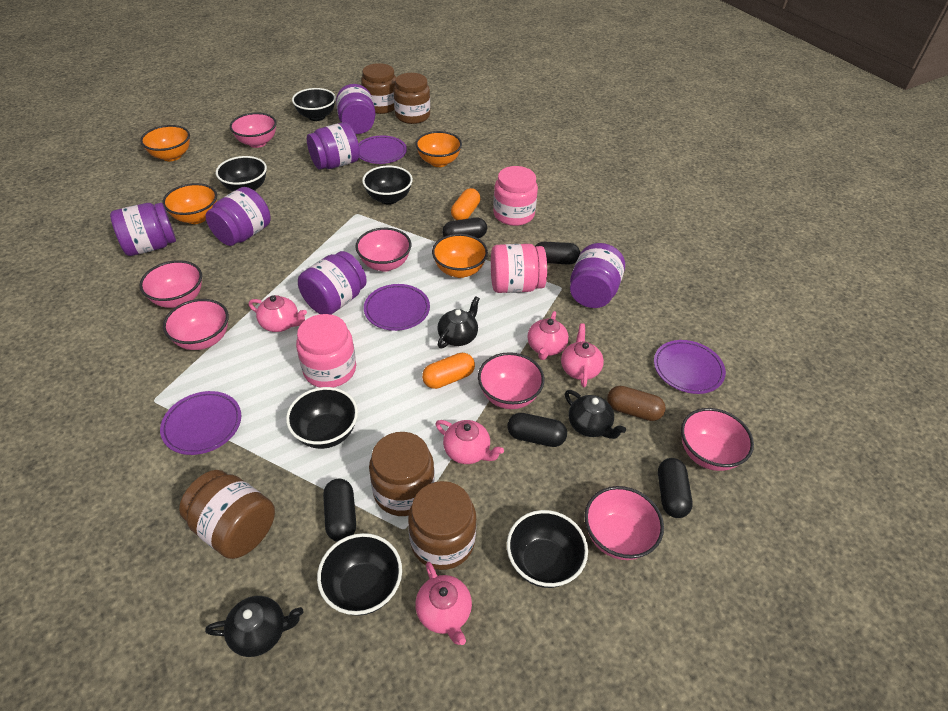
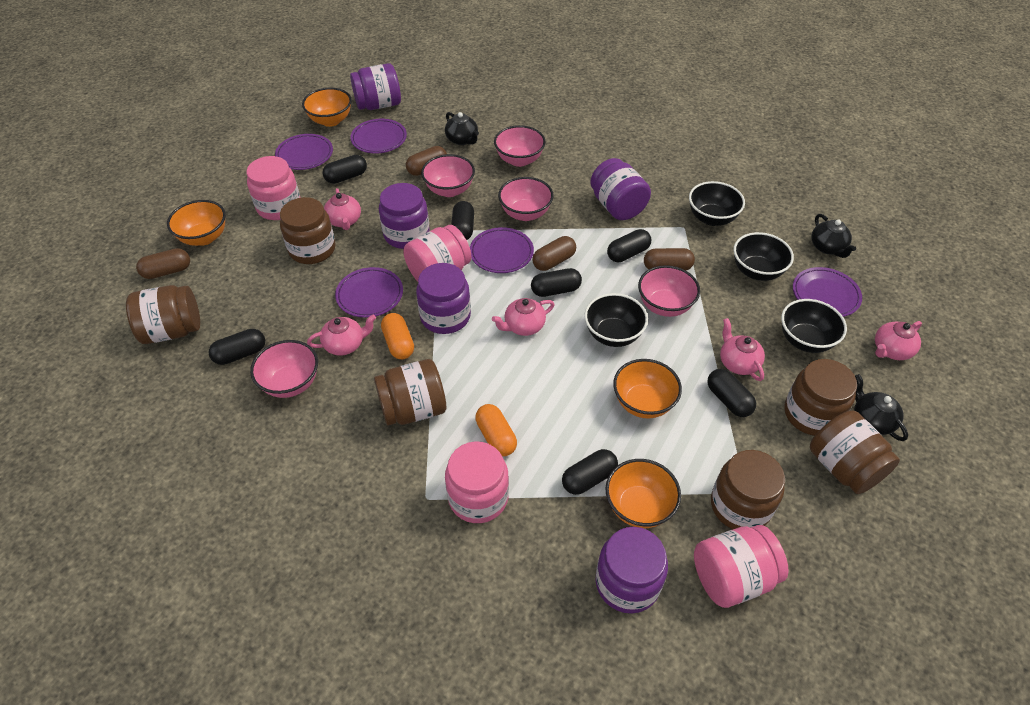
black bowl: 6 -> 4
black capsule: 5 -> 7
brown capsule: 1 -> 4
brown jar: 5 -> 6
pink bowl: 7 -> 5
pink jar: 3 -> 4
purple jar: 6 -> 5
purple plate: 4 -> 5

